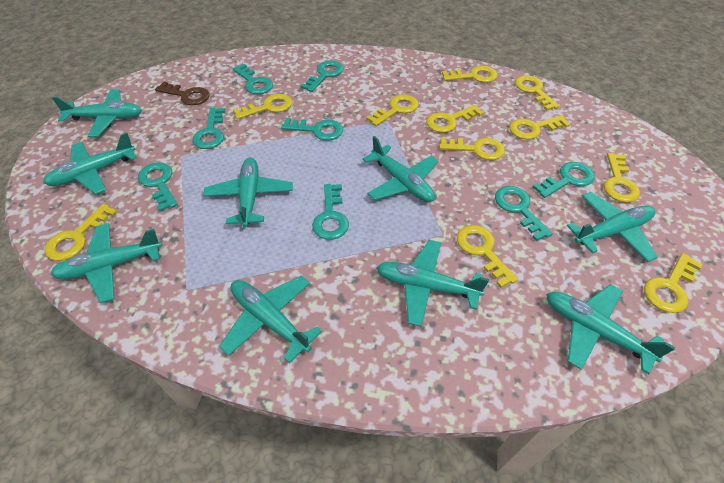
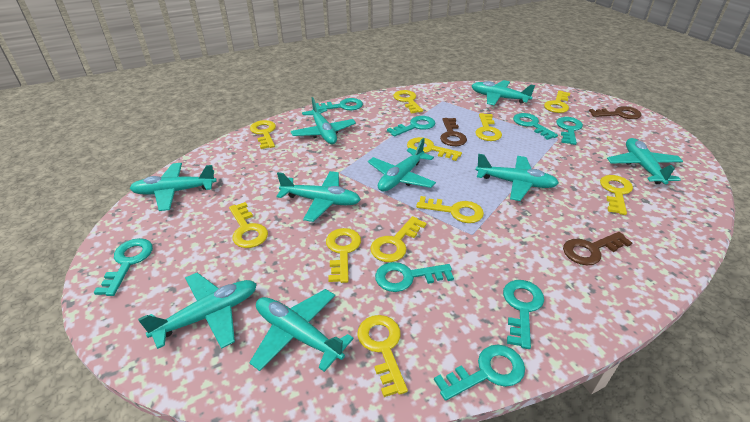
brown key: 1 -> 3

